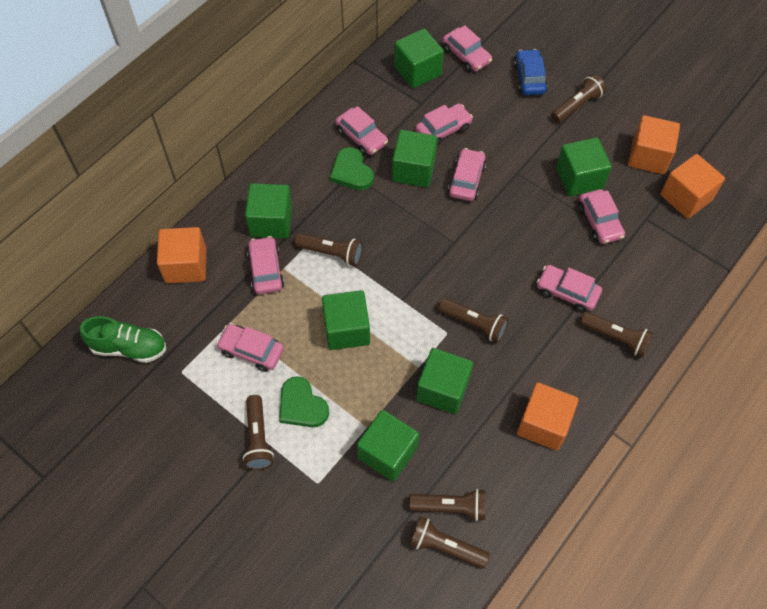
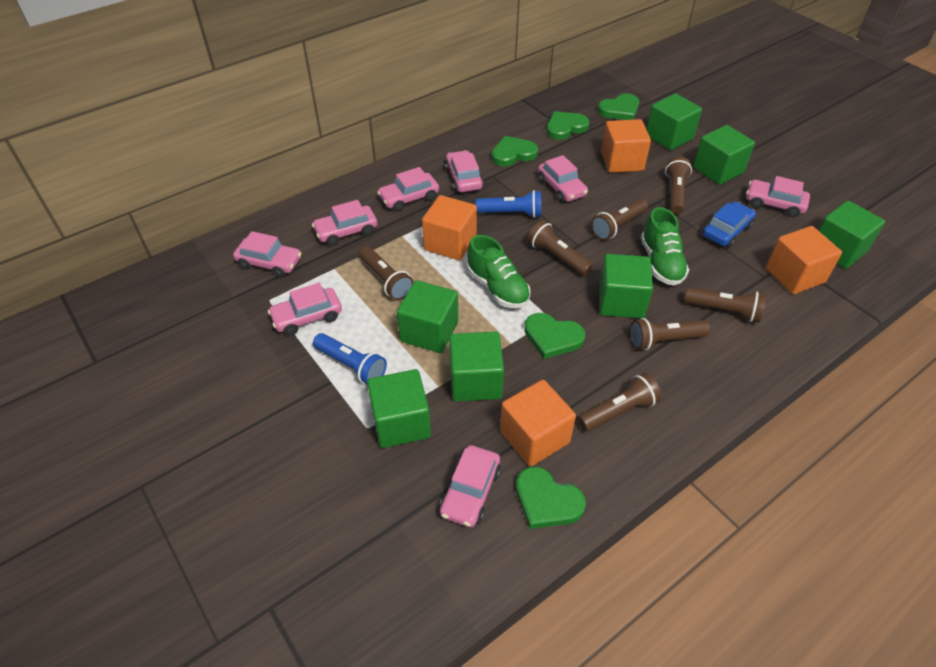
blue flashlight: 0 -> 2
green heart: 2 -> 5
green shoe: 1 -> 2

